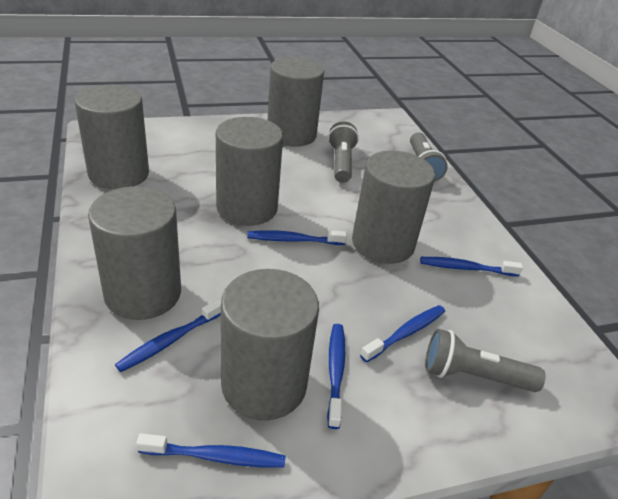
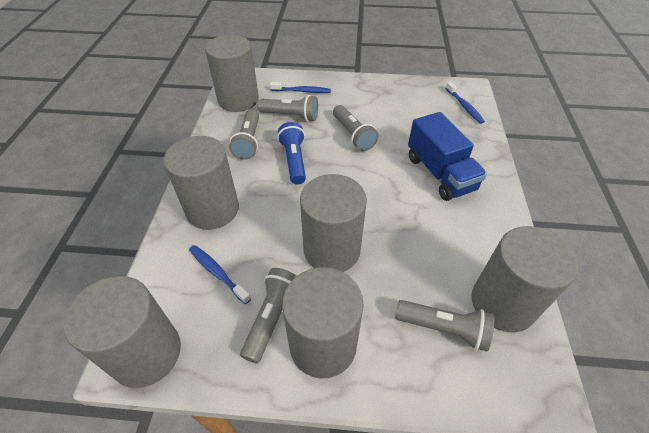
blue flashlight: 0 -> 1
blue toothbrush: 6 -> 3
blue truck: 0 -> 1
grey flashlight: 3 -> 5

